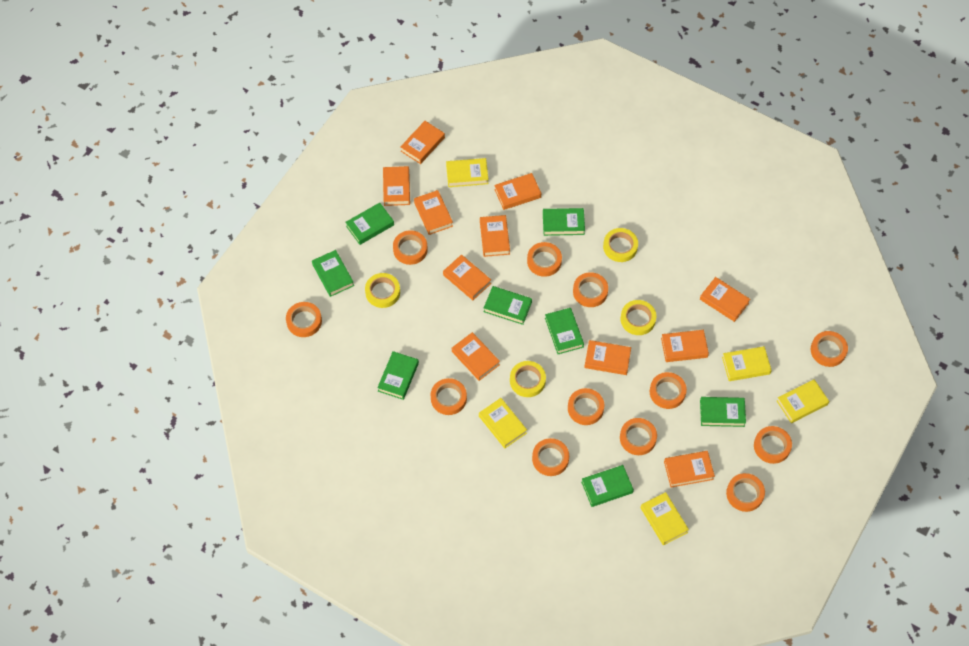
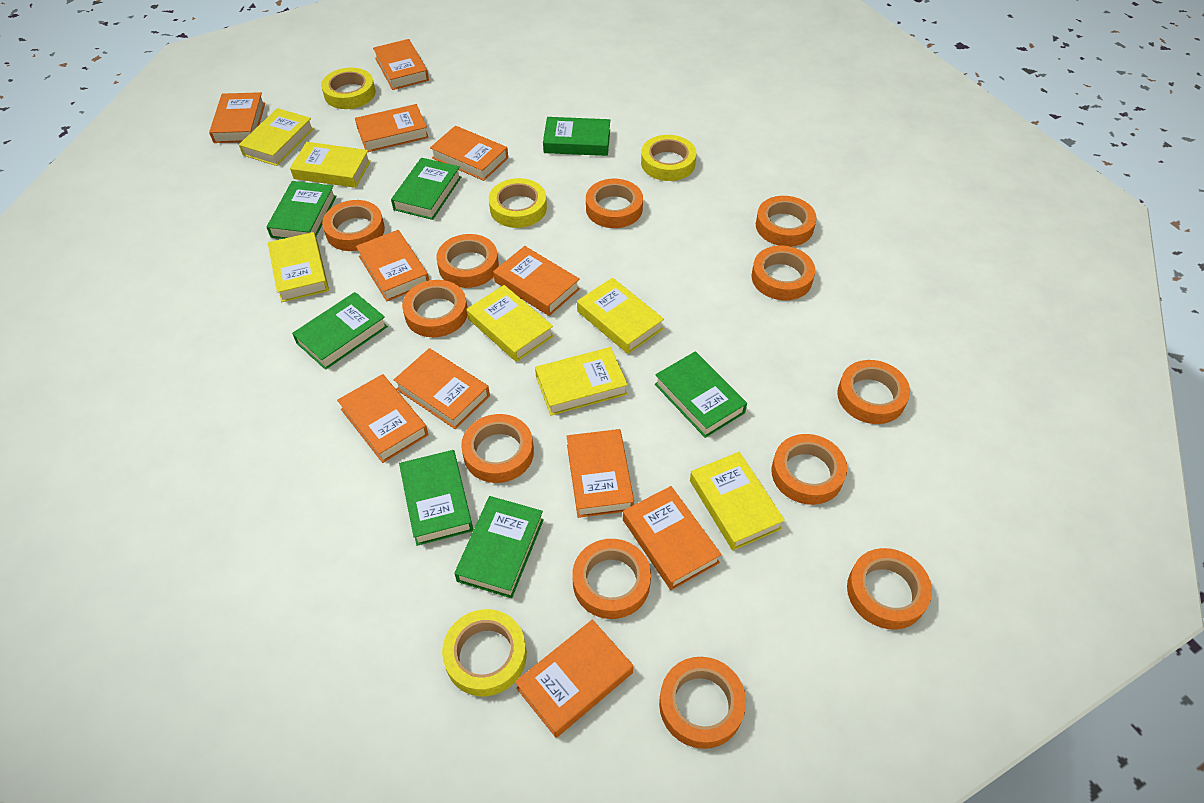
green book: 8 -> 7
yellow book: 5 -> 7

